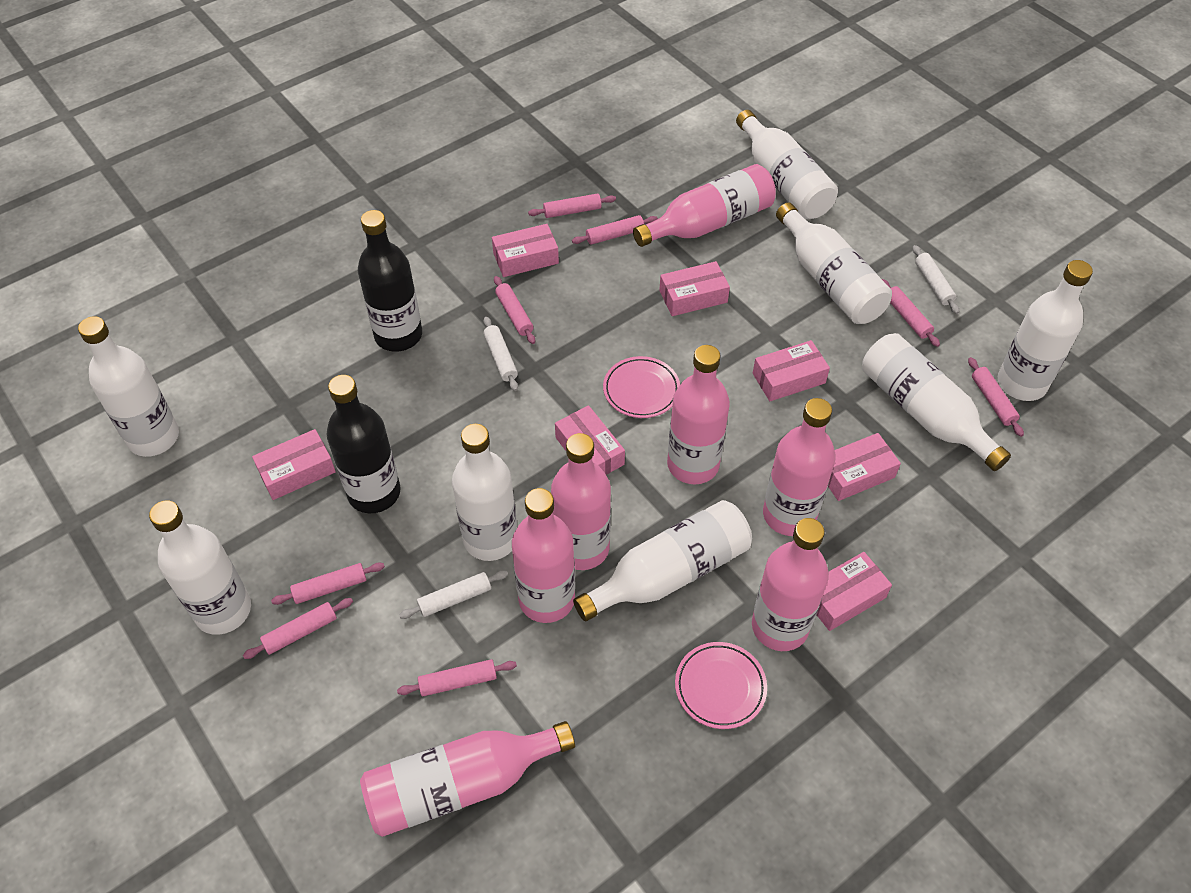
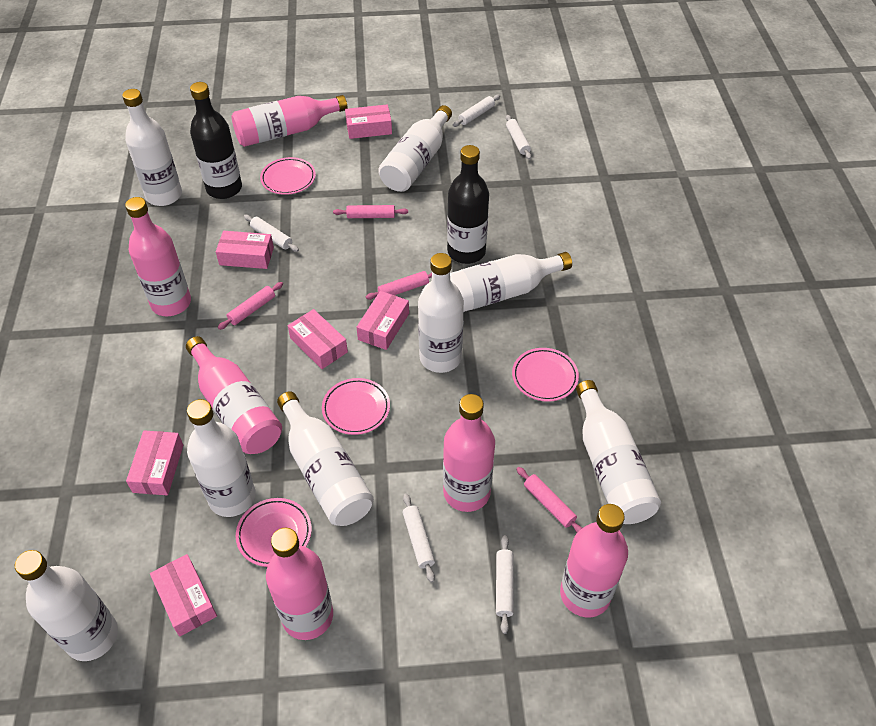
pink bottle: 7 -> 6
pink box: 7 -> 6
pink plate: 2 -> 4
pink rolling pin: 8 -> 4
white rolling pin: 3 -> 5

